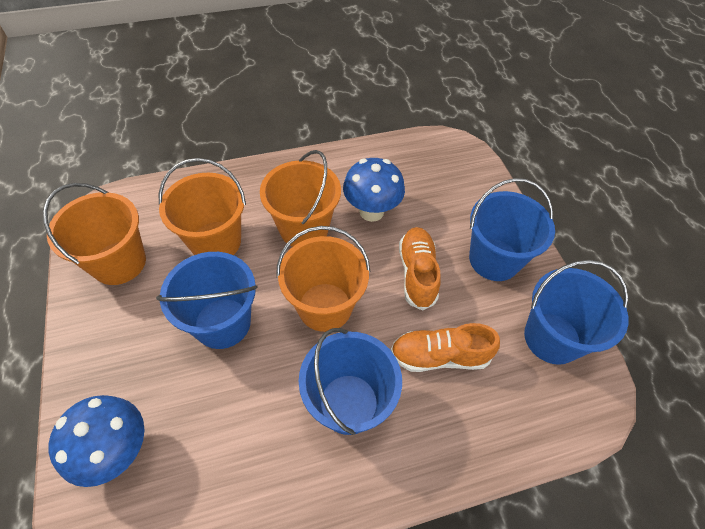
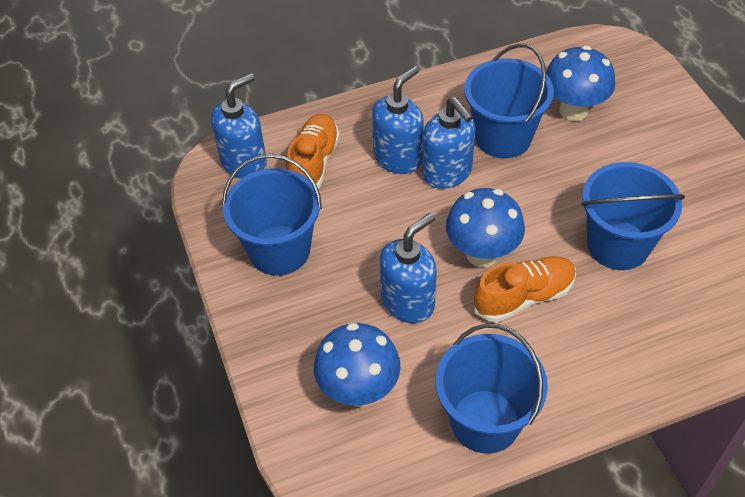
blue mushroom: 2 -> 3
blue soap dispenser: 0 -> 4
orange bucket: 4 -> 0

